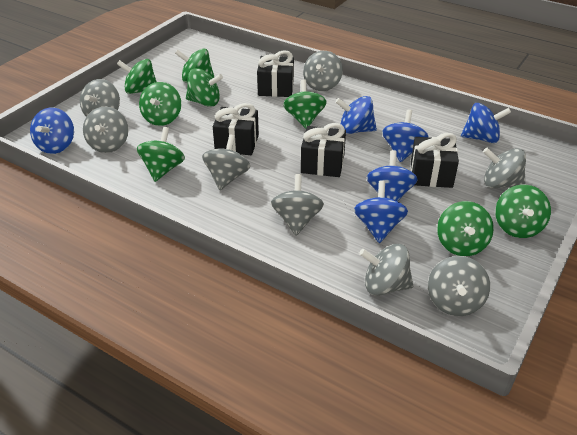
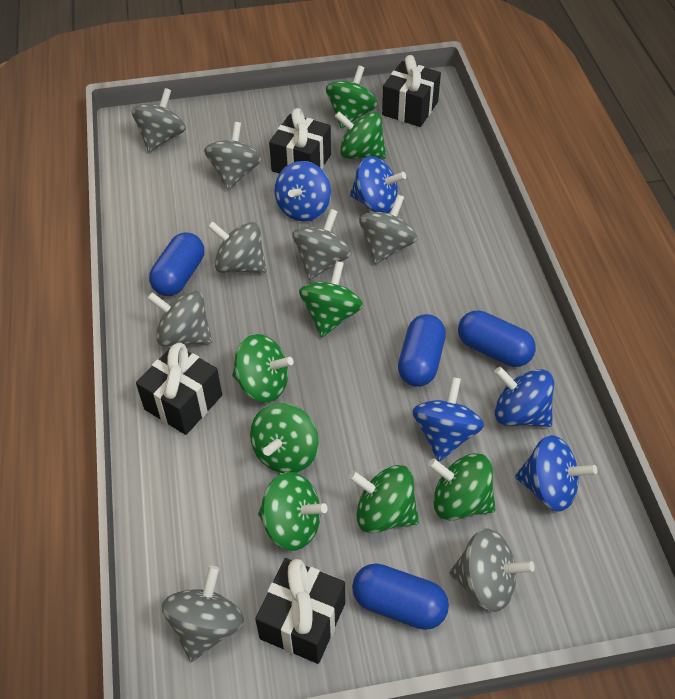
blue capsule: 0 -> 4
blue spinning top: 6 -> 5

